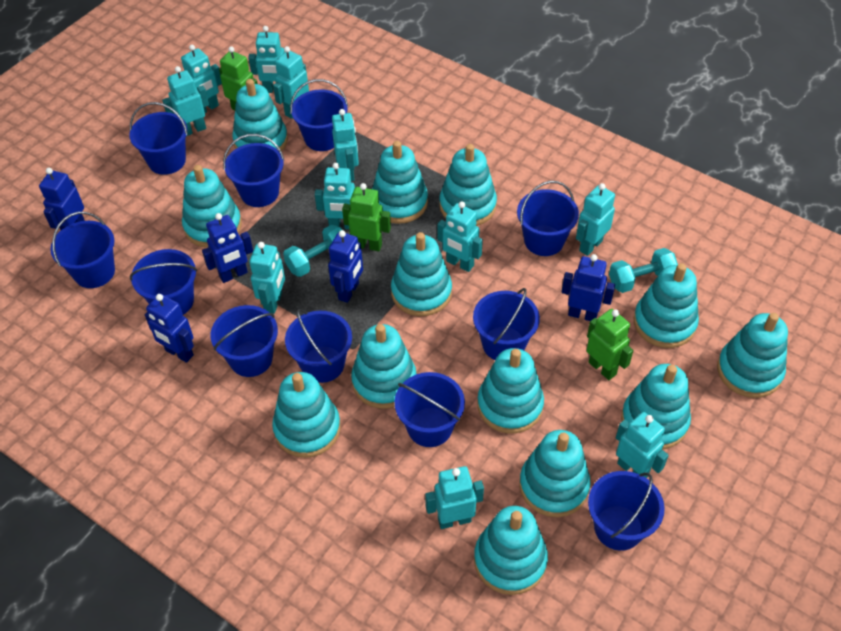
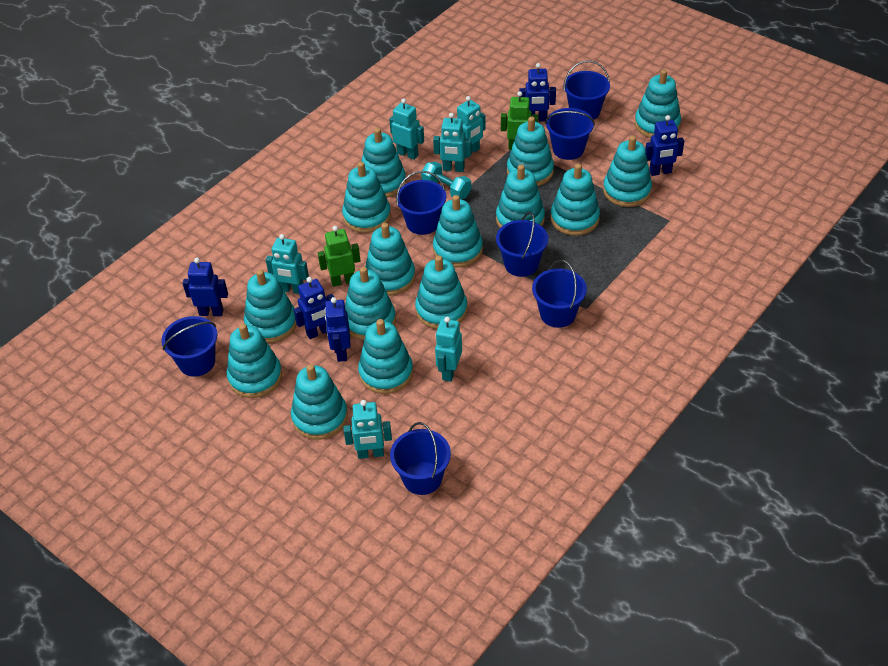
blue bucket: 11 -> 7
green robot: 3 -> 2
turquoise dumbbell: 2 -> 1
turquoise robot: 11 -> 6
turquoise stacking toy: 13 -> 15

